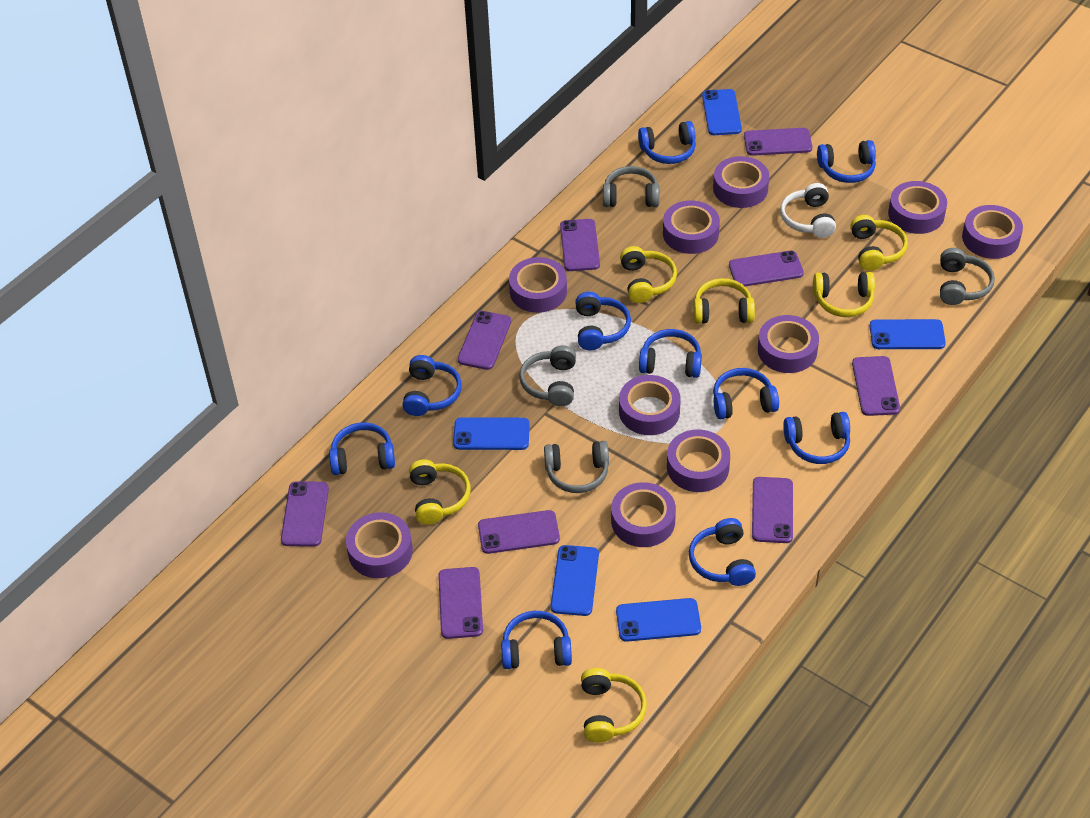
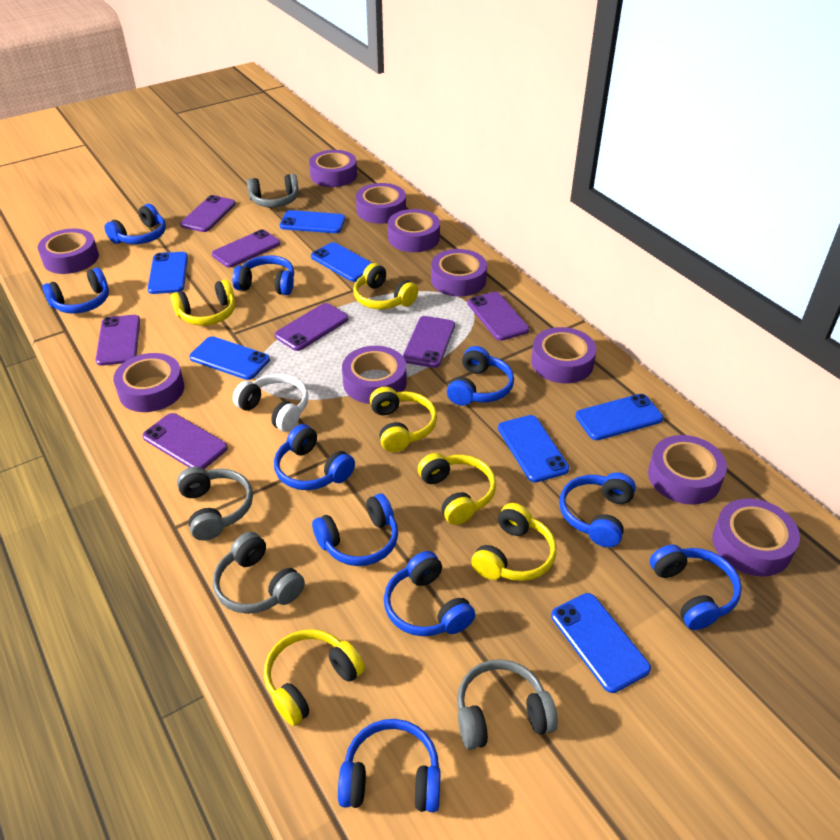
blue phone: 5 -> 7
purple phone: 9 -> 7

